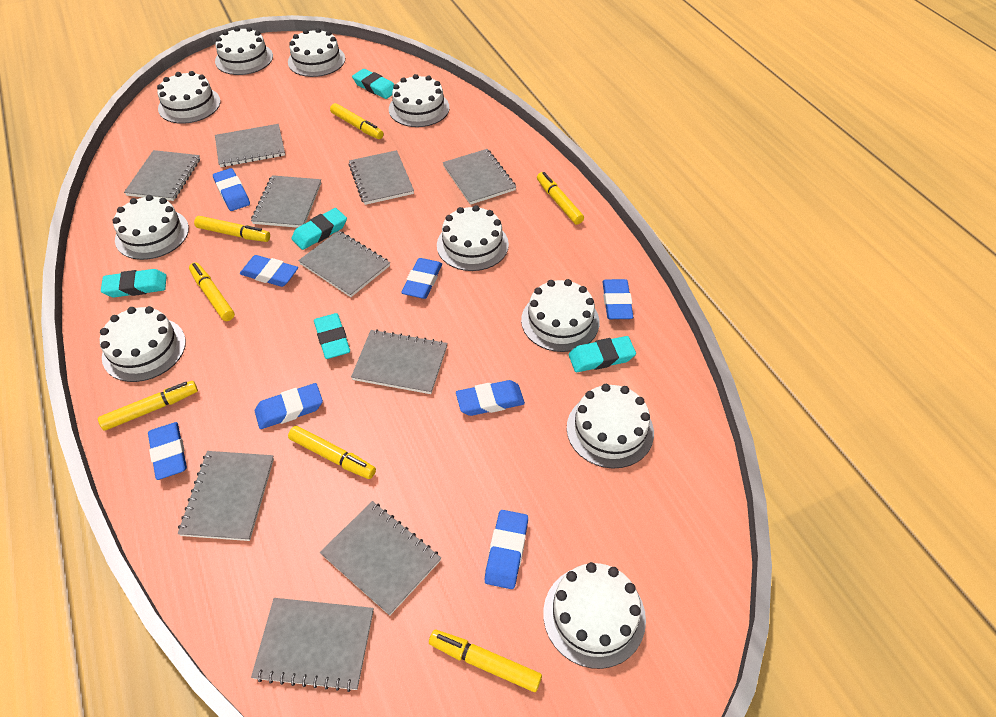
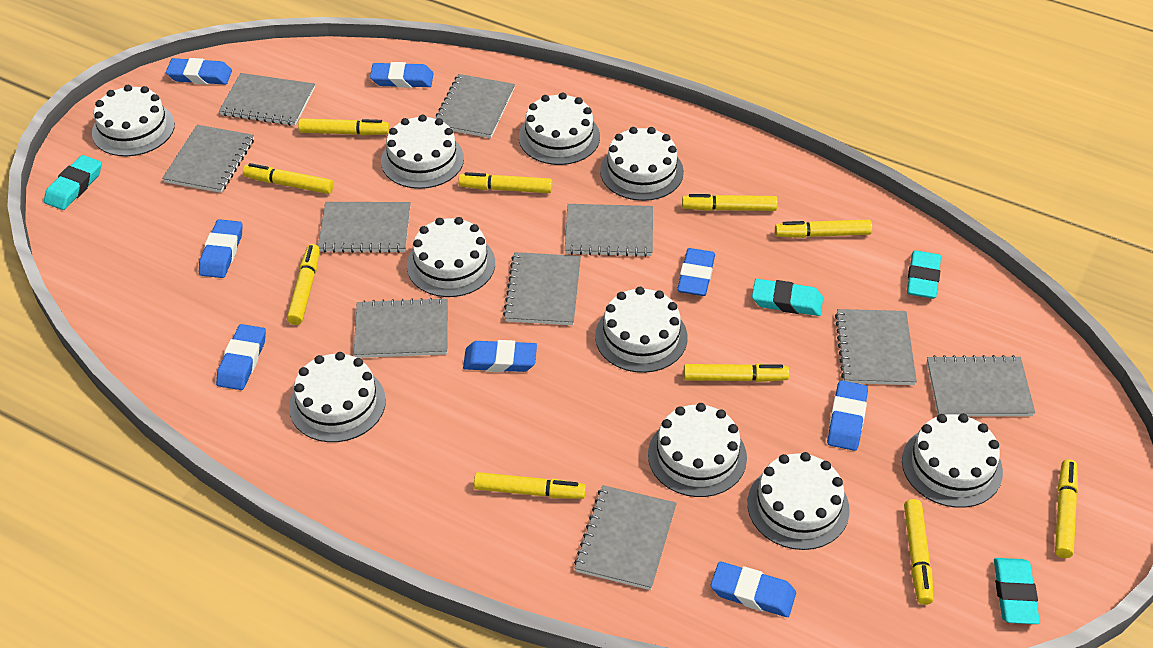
turquoise eraser: 5 -> 4
yellow marker: 7 -> 10

